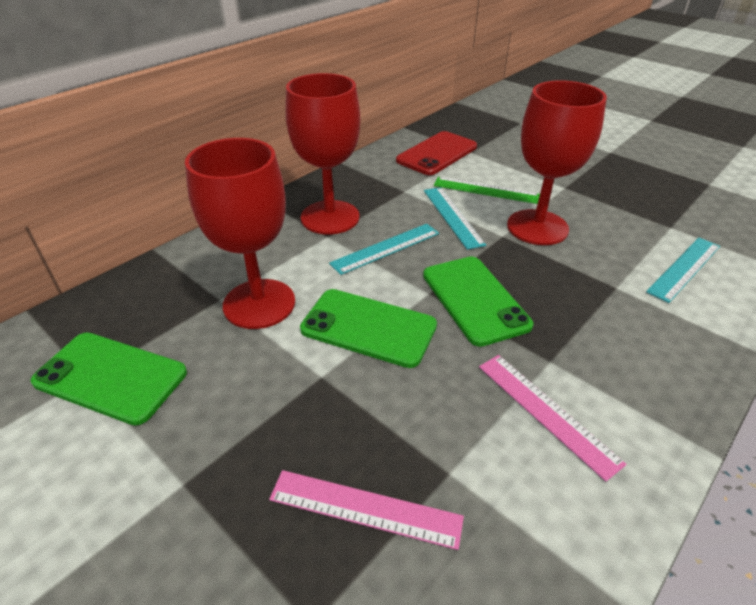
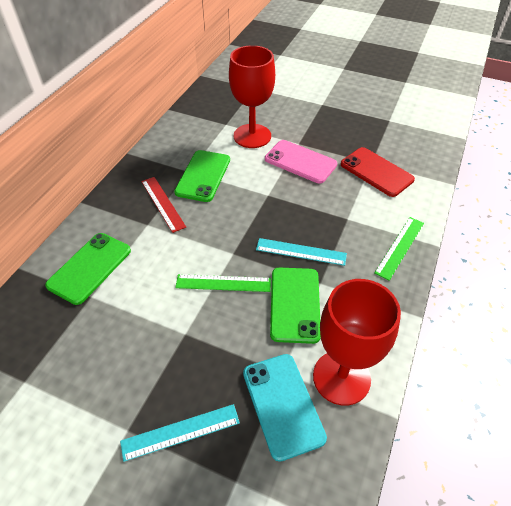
green ruler: 1 -> 2
pink phone: 0 -> 1
pink ruler: 2 -> 0
red goblet: 3 -> 2
red ruler: 0 -> 1
turquoise phone: 0 -> 1
turquoise ruler: 3 -> 2

